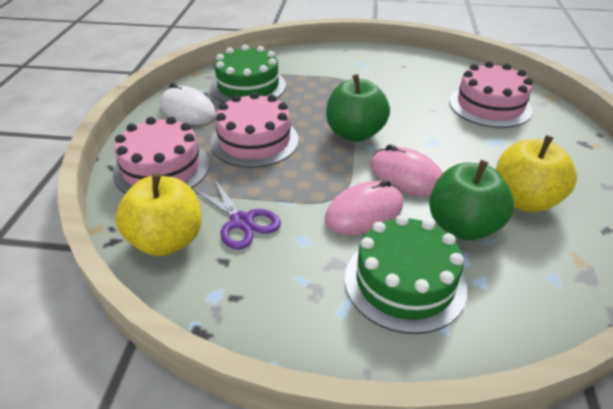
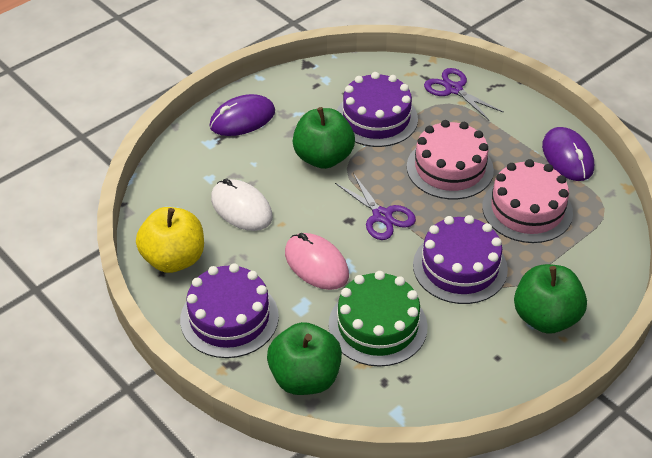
green apple: 2 -> 3
green cake: 2 -> 1
pink cake: 3 -> 2
pink mouse: 2 -> 1
purple cake: 0 -> 3
purple mouse: 0 -> 2
purple scissors: 1 -> 2
yellow apple: 2 -> 1

